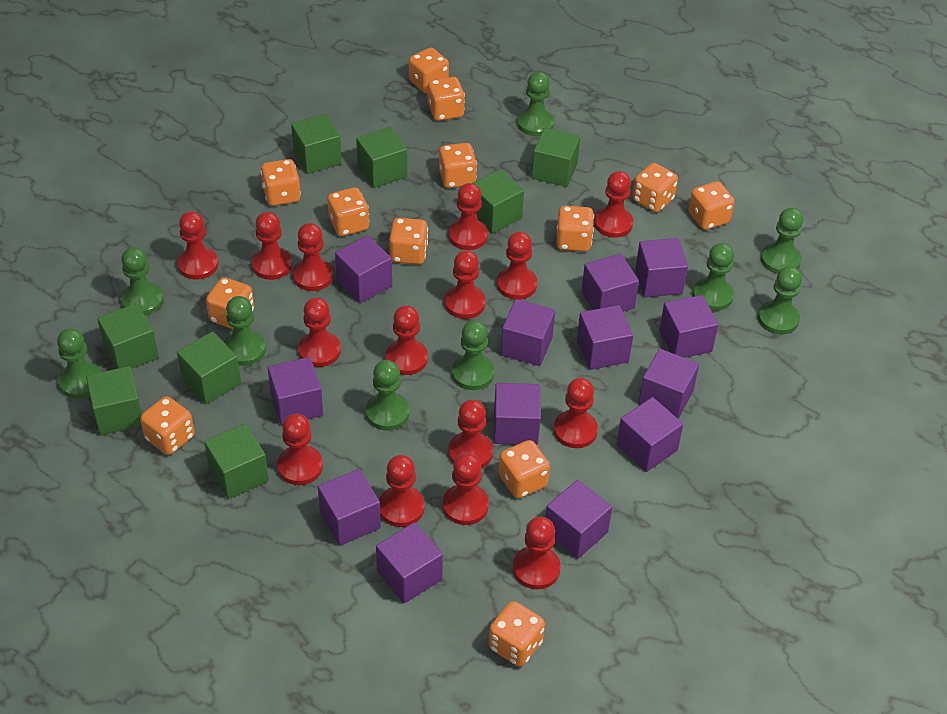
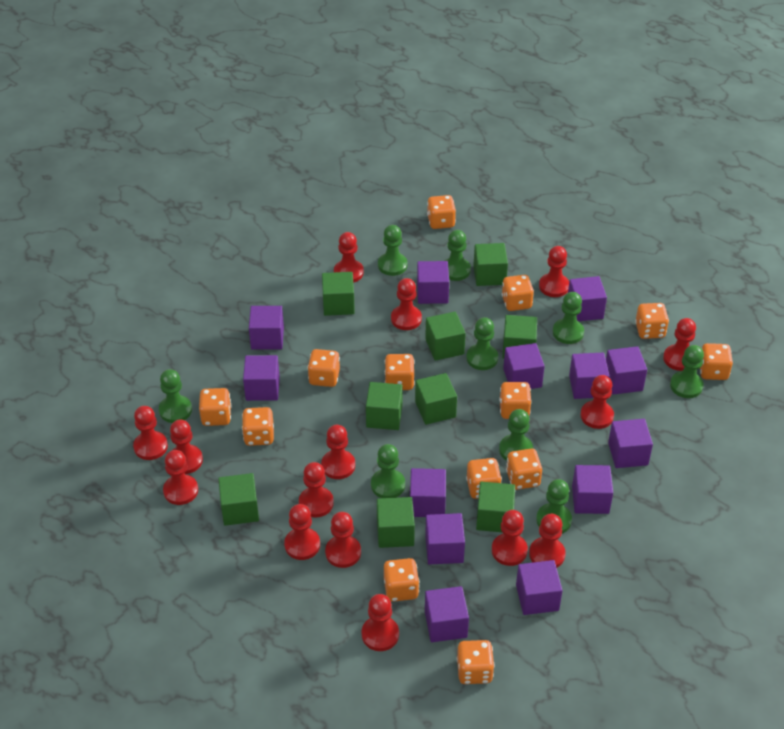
green cube: 8 -> 9

